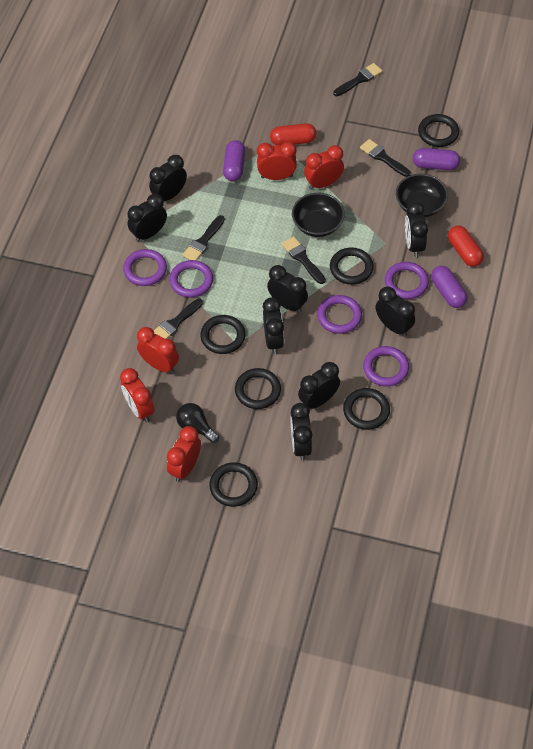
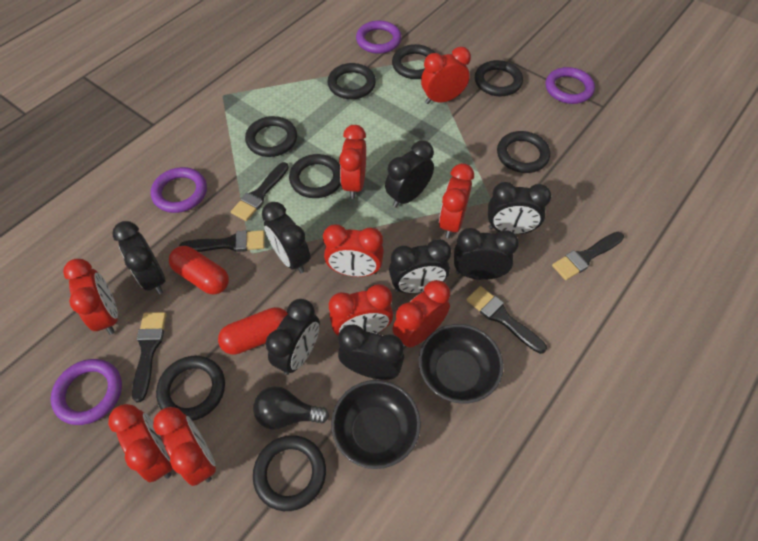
black ring: 6 -> 8
purple capsule: 3 -> 0
purple ring: 5 -> 4
red clock: 5 -> 9

